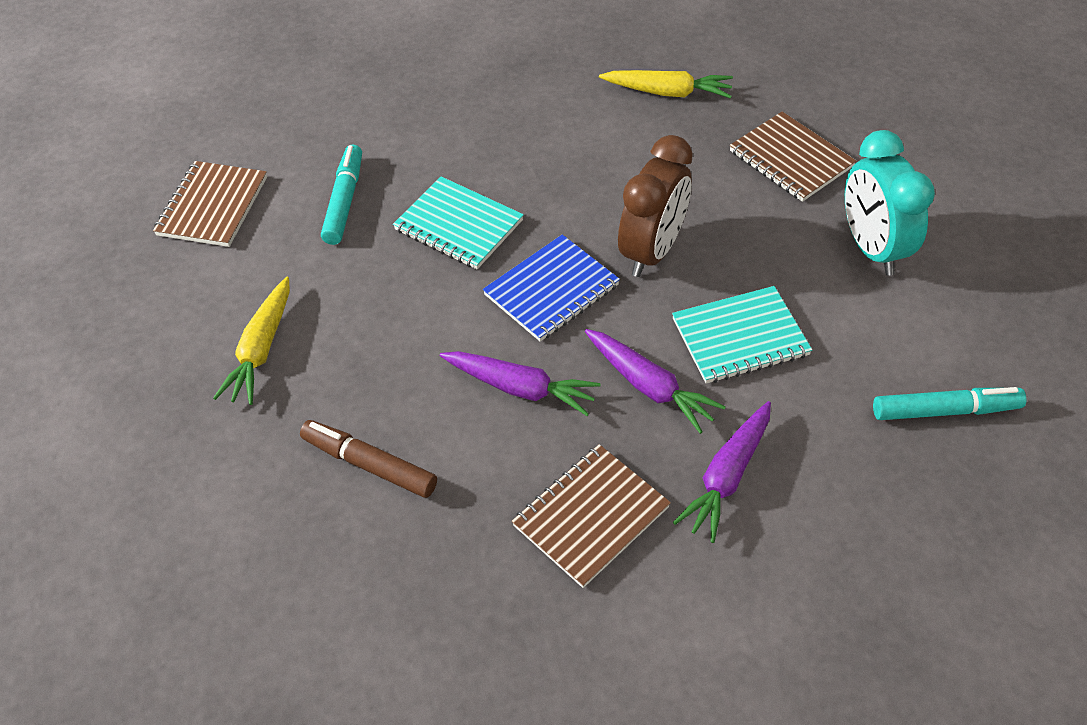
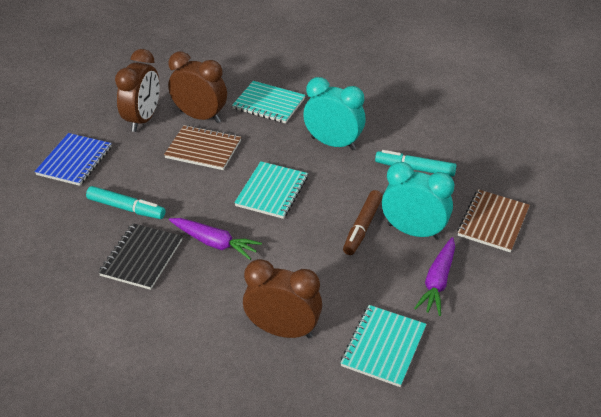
black notebook: 0 -> 1
brown clock: 1 -> 3
brown notebook: 3 -> 2
purple carrot: 3 -> 2
turquoise clock: 1 -> 2
turquoise notebook: 2 -> 3
yellow carrot: 2 -> 0

